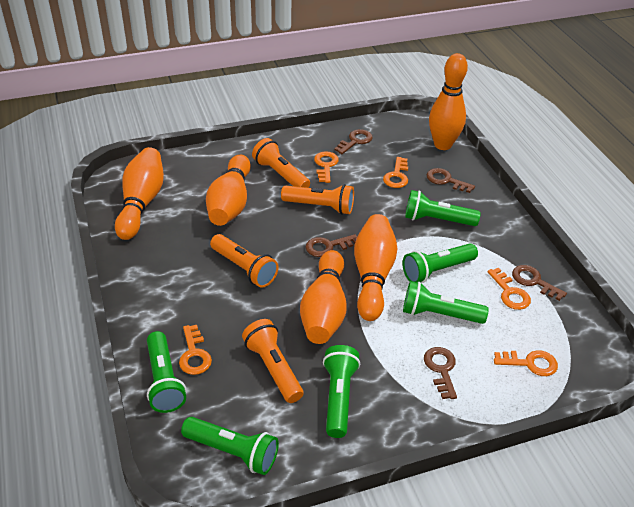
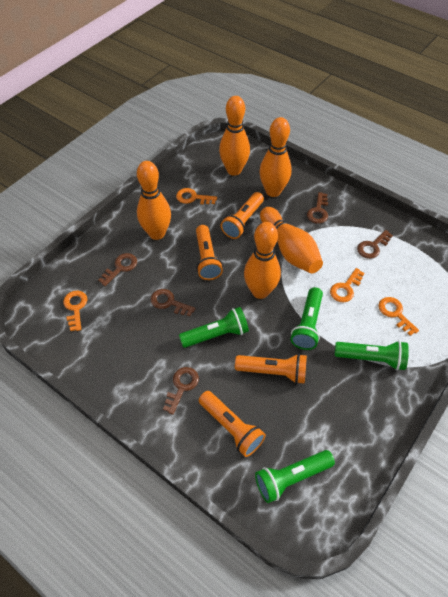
green flashlight: 6 -> 4
orange key: 5 -> 4

